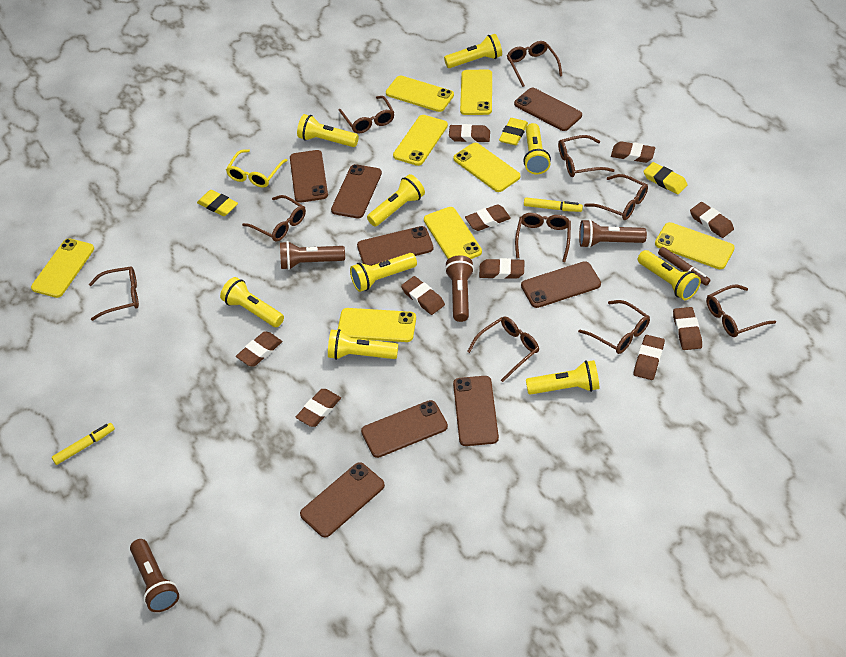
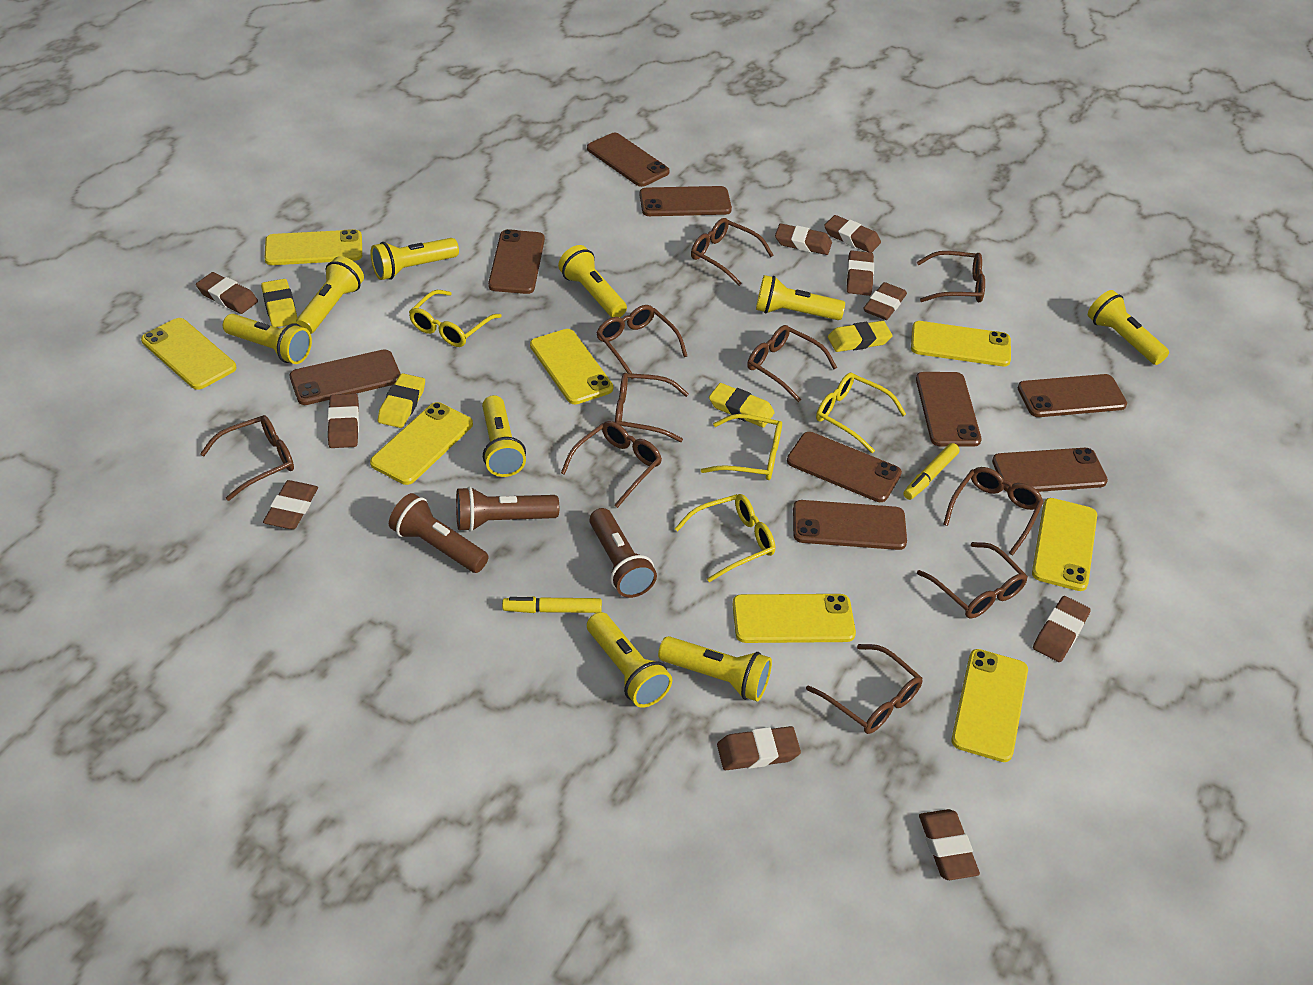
brown flashlight: 4 -> 3
brown marker: 1 -> 0
brown phone: 8 -> 9
yellow eraser: 3 -> 4
yellow glasses: 1 -> 4

